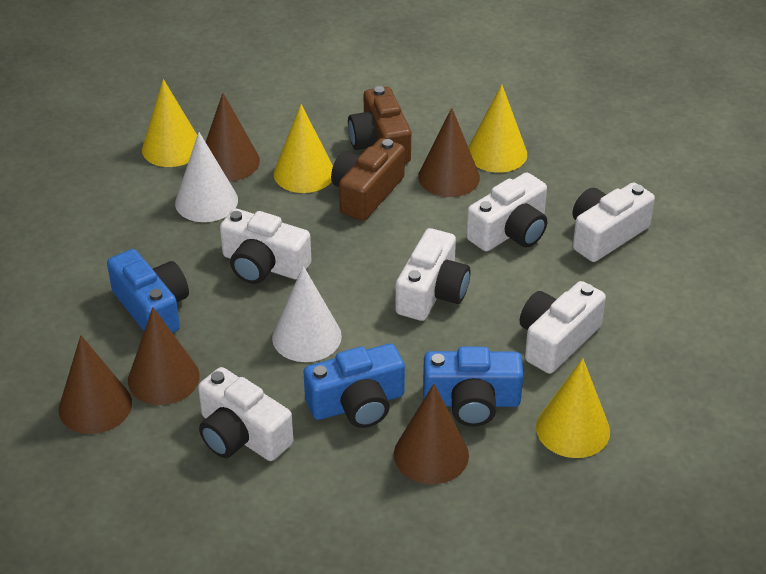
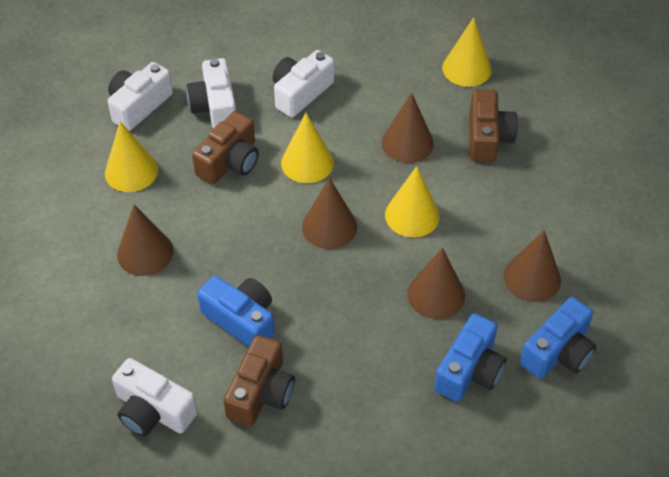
brown camera: 2 -> 3
white camera: 6 -> 4
white cone: 2 -> 0

